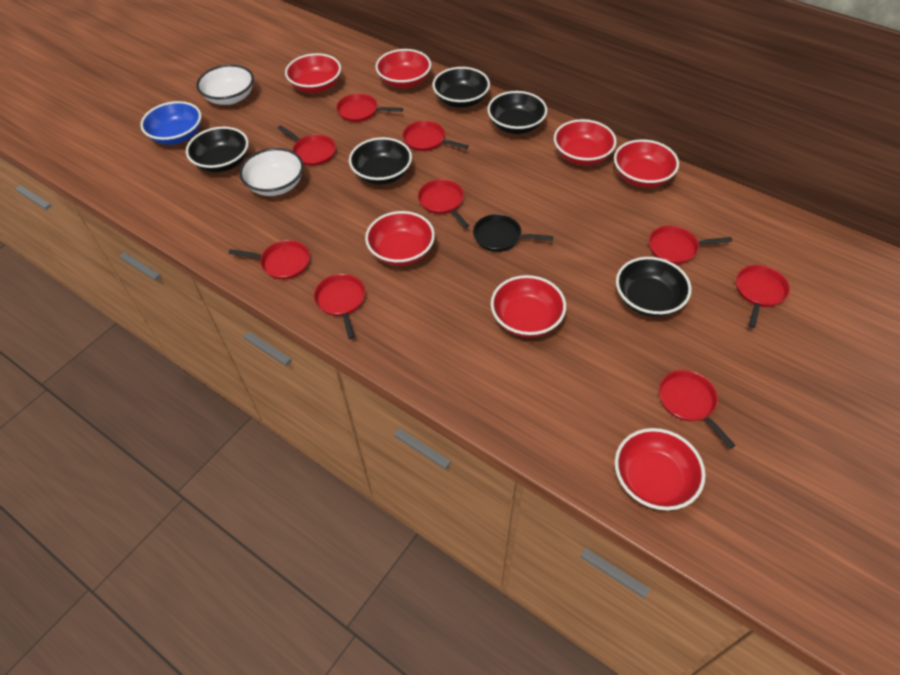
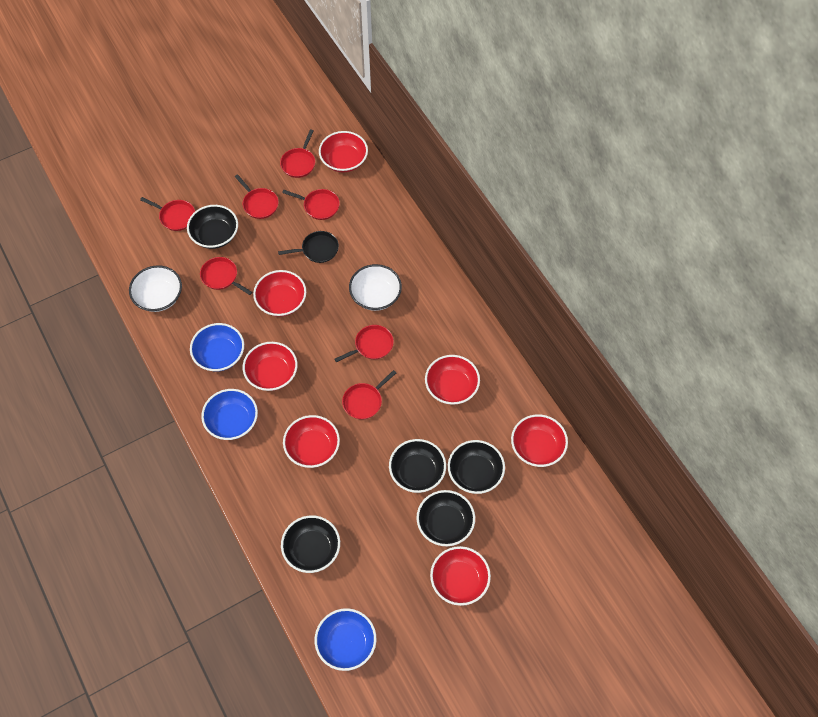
blue bowl: 1 -> 3
red pan: 9 -> 7

